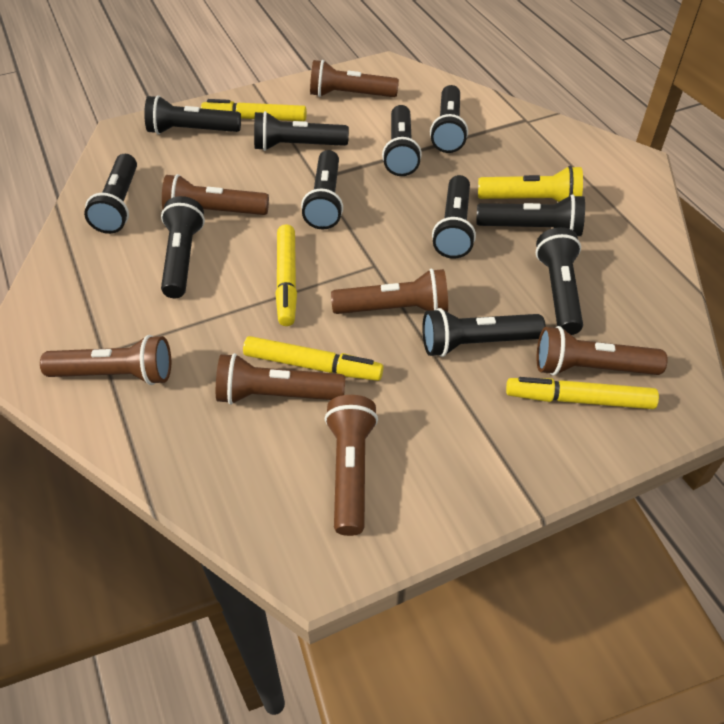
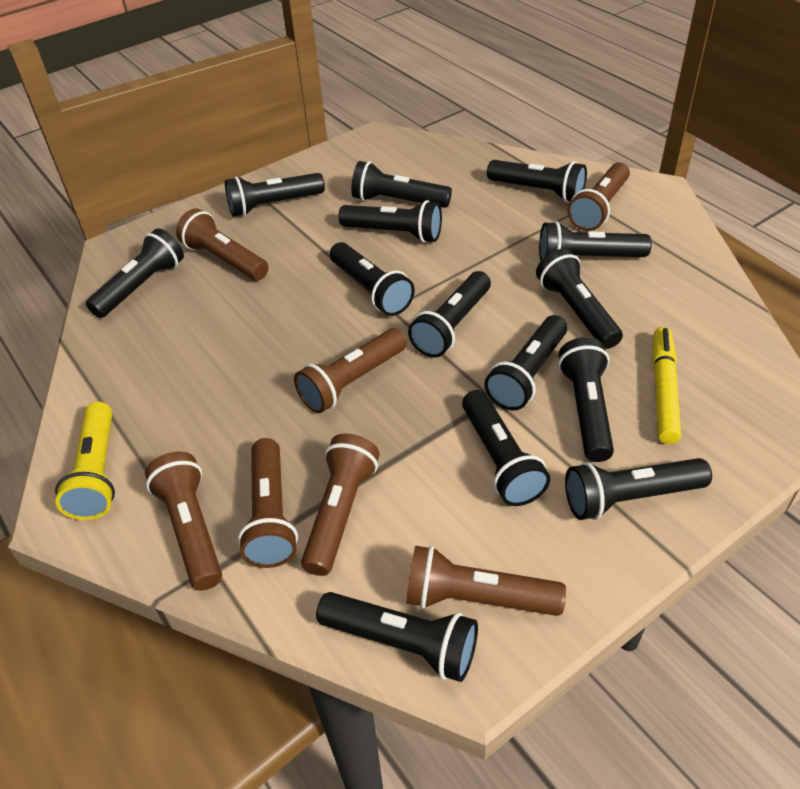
black flashlight: 11 -> 14
yellow marker: 4 -> 1

